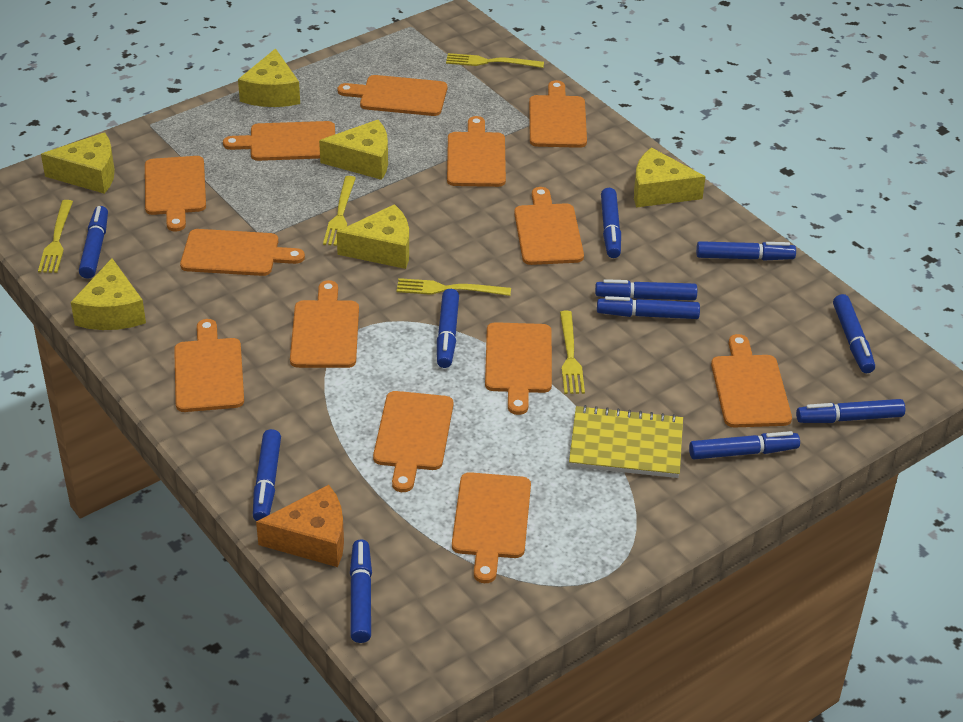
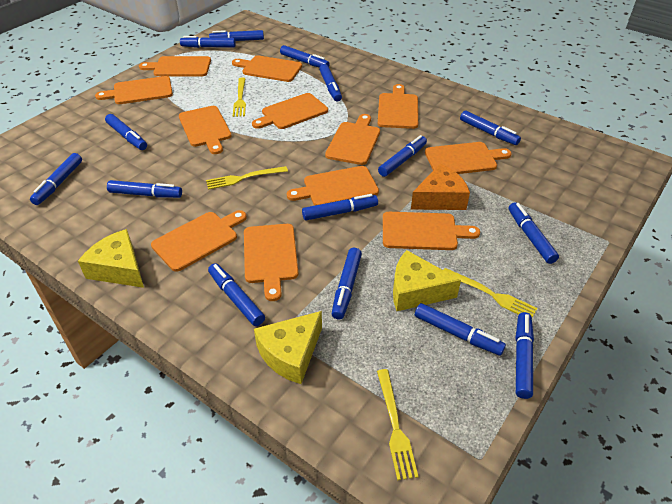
blue marker: 11 -> 15
orange cutting board: 13 -> 12
yellow cheese: 6 -> 3
yellow fork: 5 -> 4
yellow notebook: 1 -> 0

